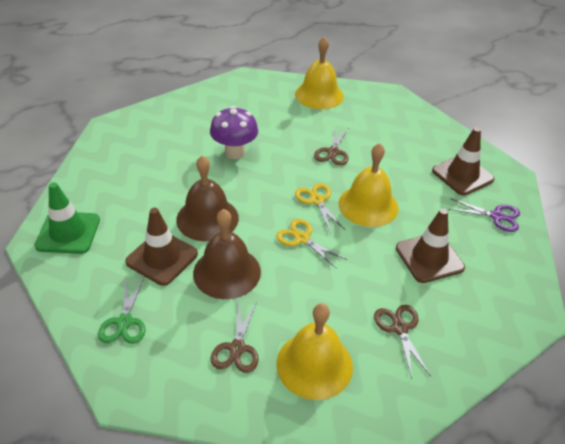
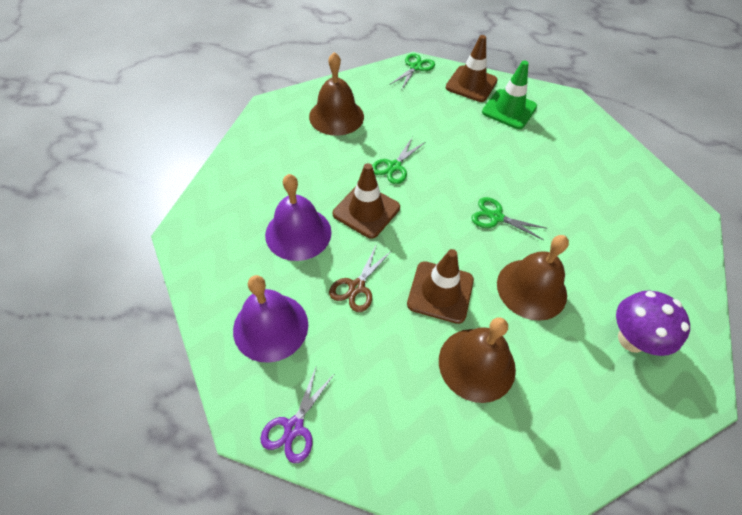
brown bell: 2 -> 3
brown scissors: 3 -> 1
green scissors: 1 -> 3
purple bell: 0 -> 2
yellow bell: 3 -> 0
yellow scissors: 2 -> 0

